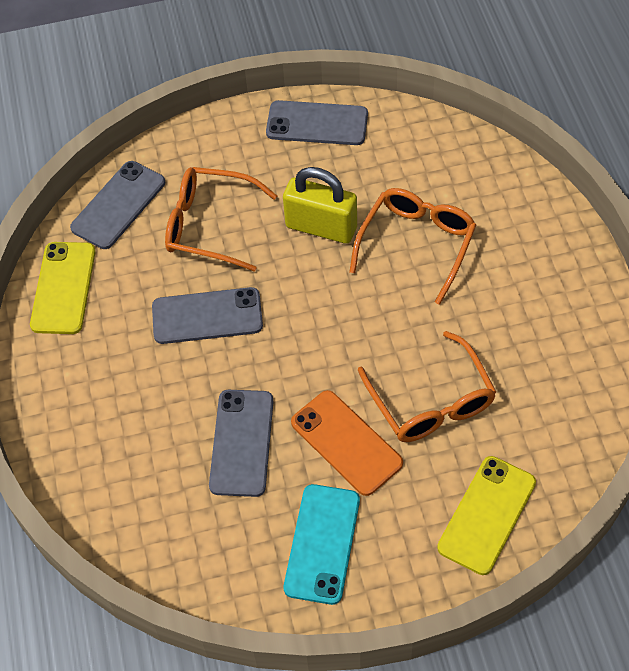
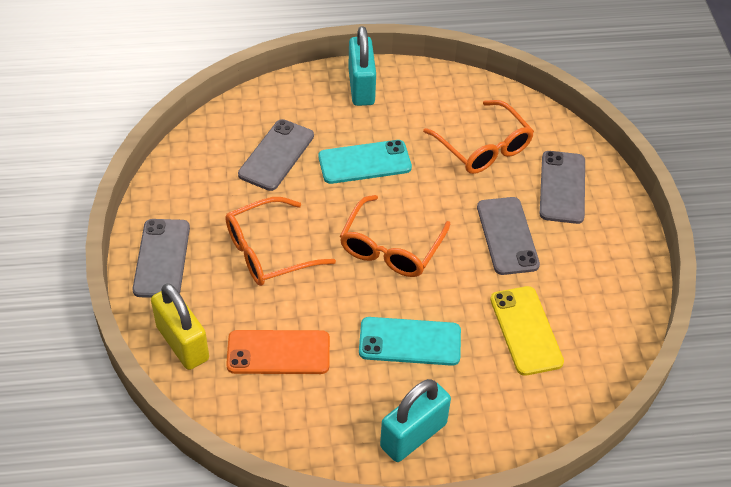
turquoise padlock: 0 -> 2
turquoise phone: 1 -> 2
yellow phone: 2 -> 1

